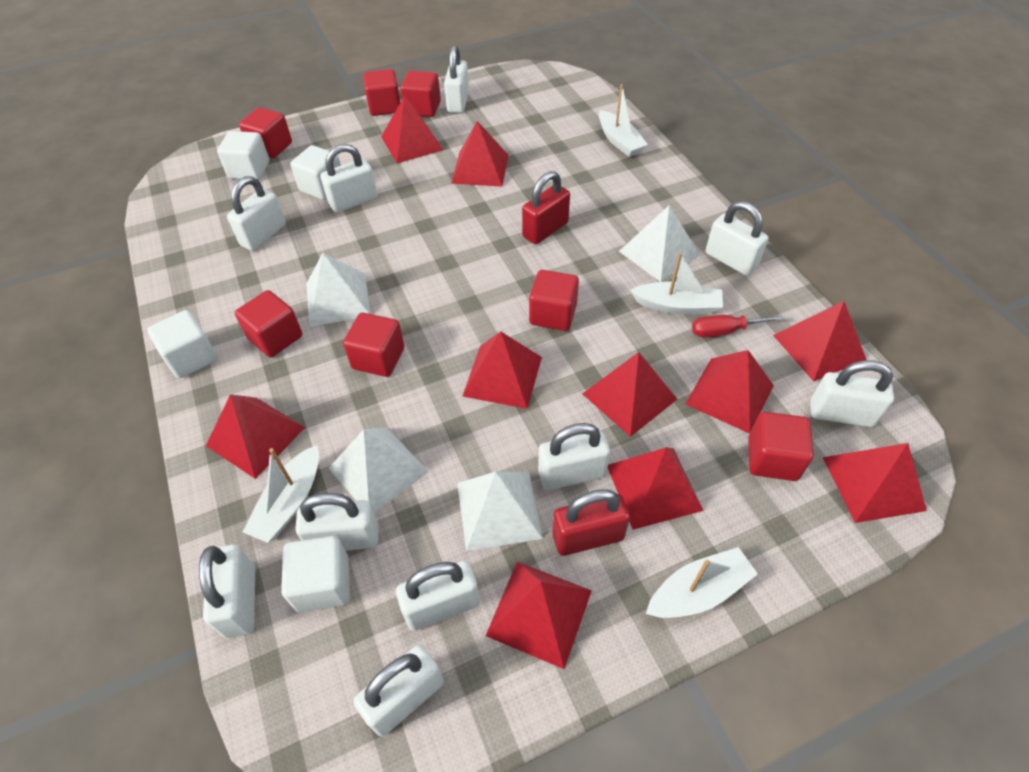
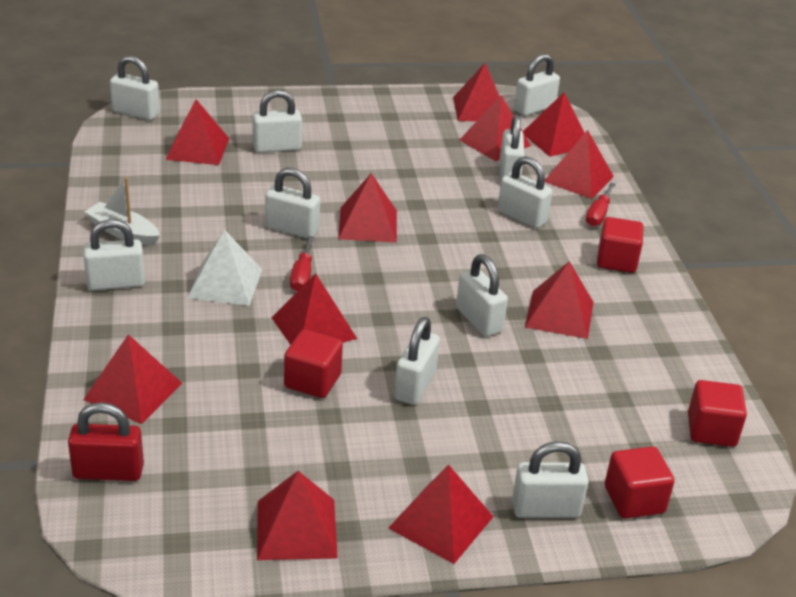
red cube: 7 -> 4
red padlock: 2 -> 1
red pyramid: 10 -> 11
red screwdriver: 1 -> 2
white boat: 4 -> 1
white cube: 4 -> 0
white pyramid: 4 -> 1

